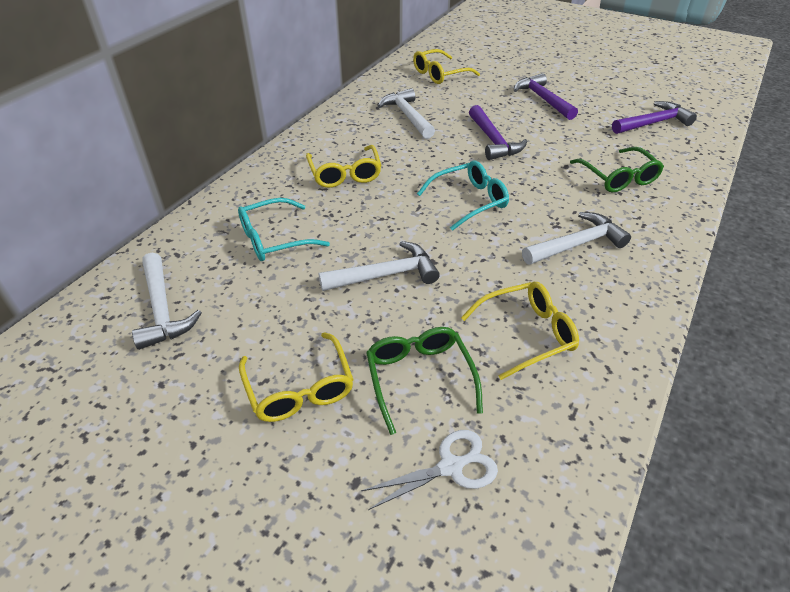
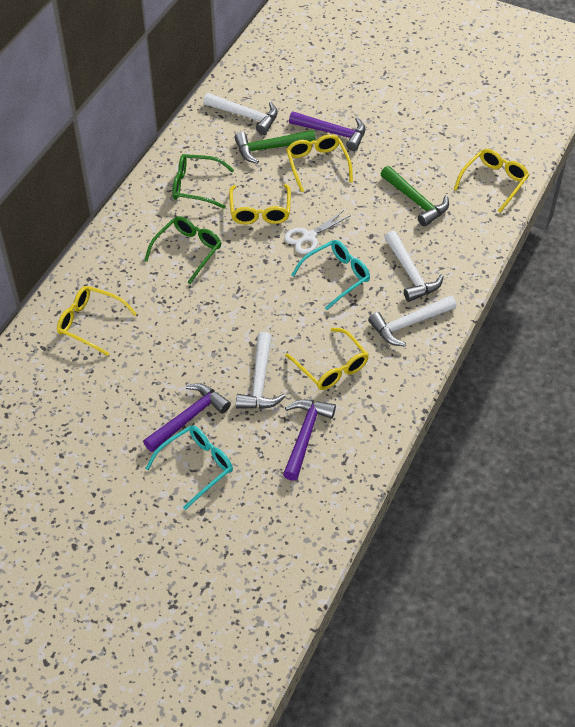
green hammer: 0 -> 2
yellow glasses: 4 -> 5

